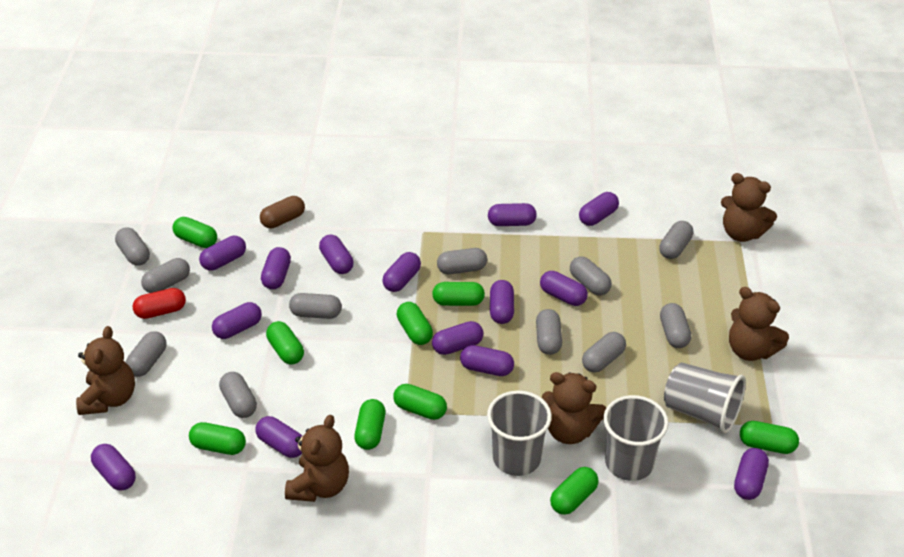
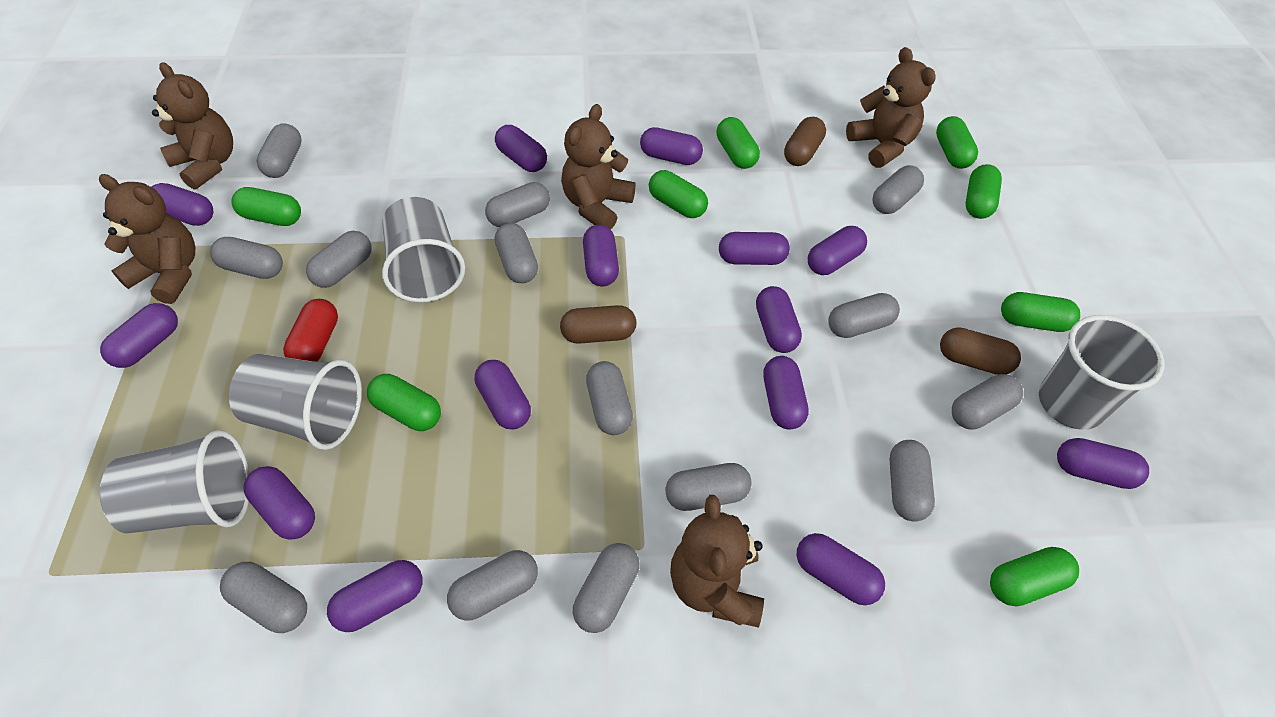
brown capsule: 1 -> 3
green capsule: 9 -> 8
grey capsule: 11 -> 14
grey cup: 3 -> 4

